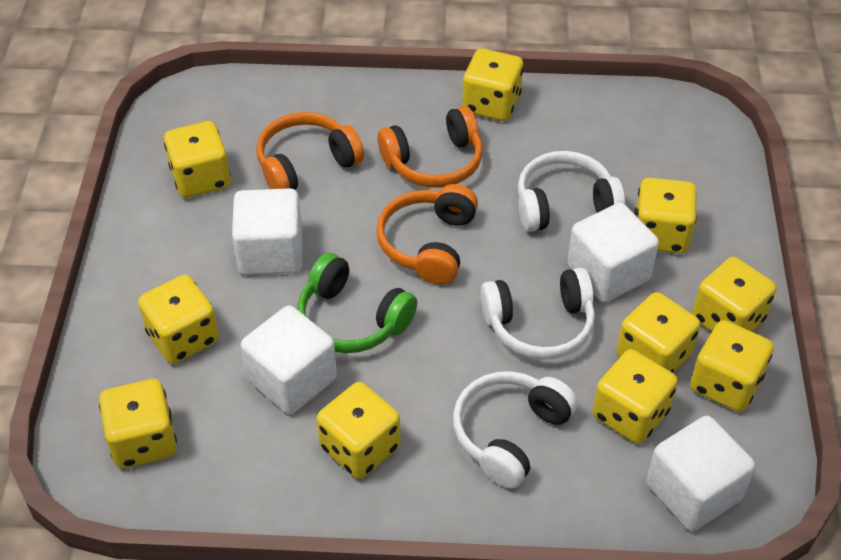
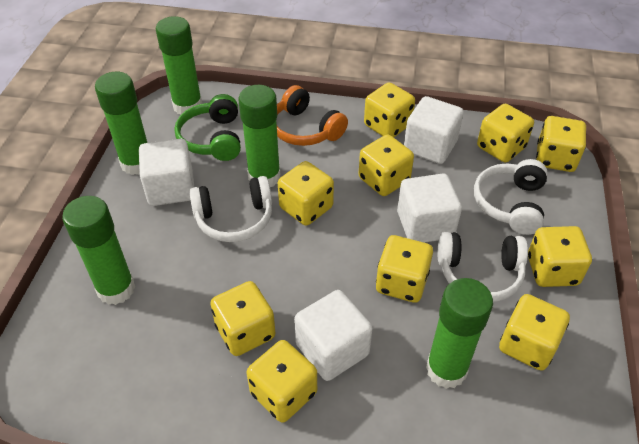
green glue stick: 0 -> 5
orange headphones: 3 -> 1

